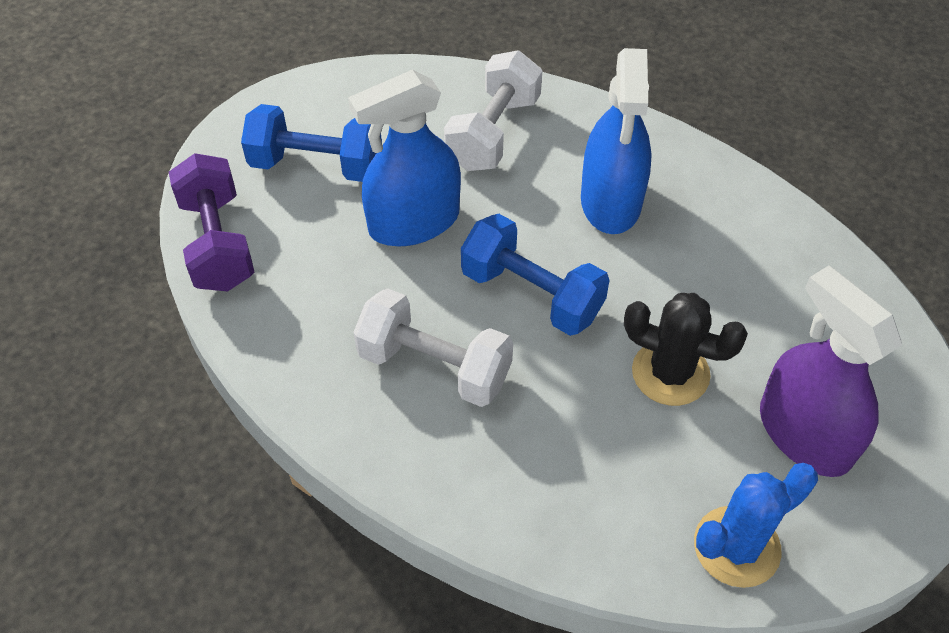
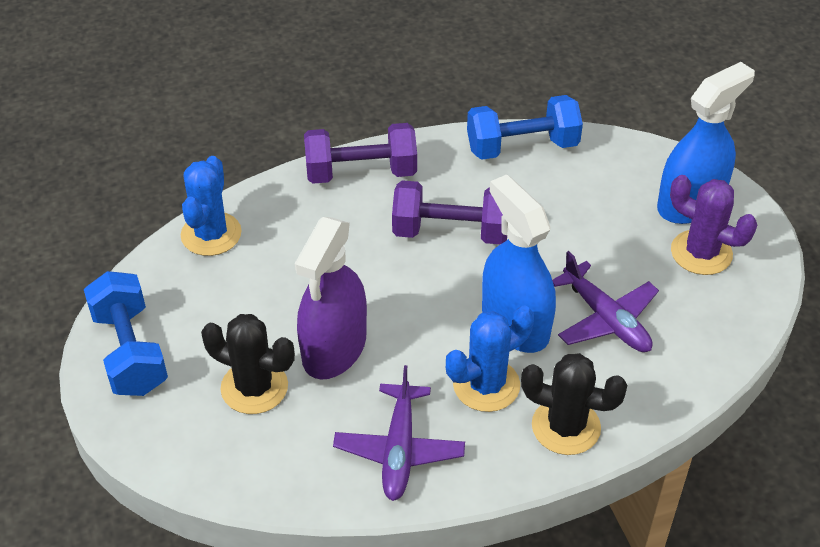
black cactus: 1 -> 2
blue cactus: 1 -> 2
purple cactus: 0 -> 1
purple dumbbell: 1 -> 2
purple plane: 0 -> 2
white dumbbell: 2 -> 0

